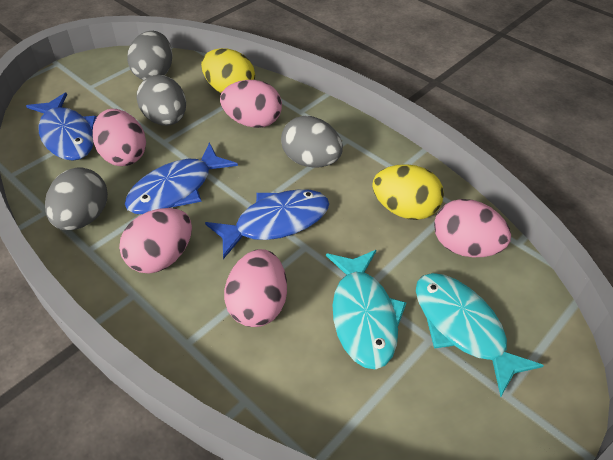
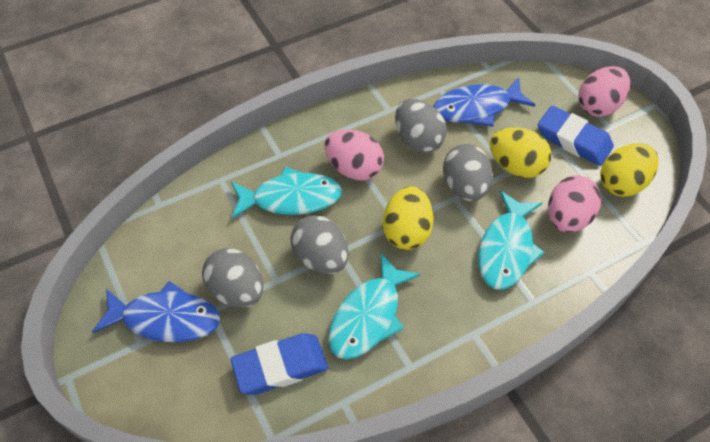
blue eraser: 0 -> 2
blue fish: 3 -> 2
pink egg: 5 -> 3
turquoise fish: 2 -> 3
yellow egg: 2 -> 3

